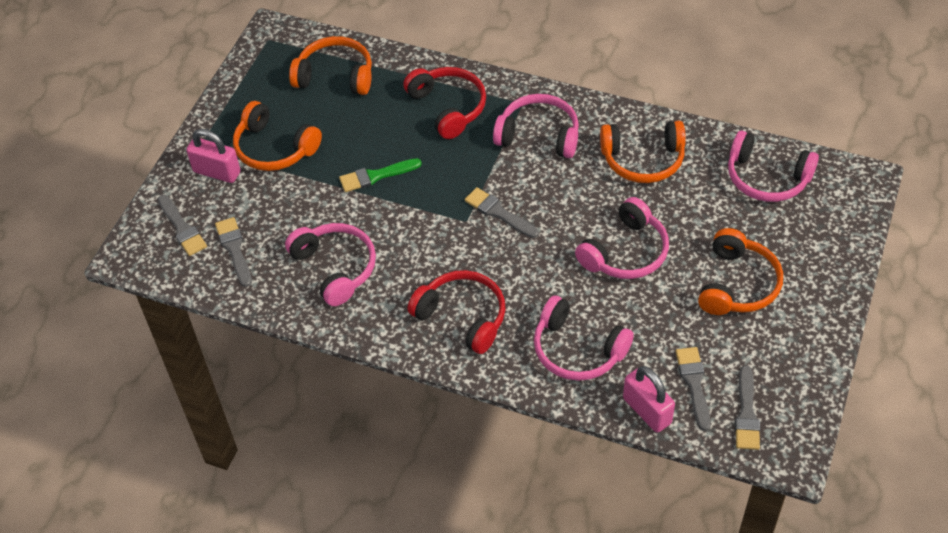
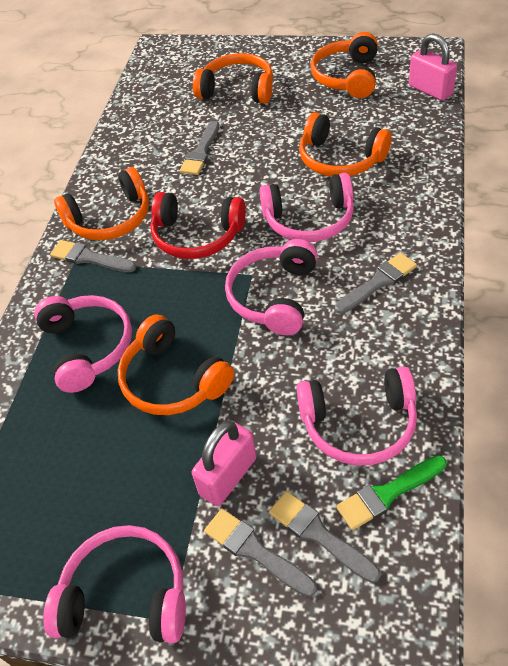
orange headphones: 4 -> 5
red headphones: 2 -> 1

